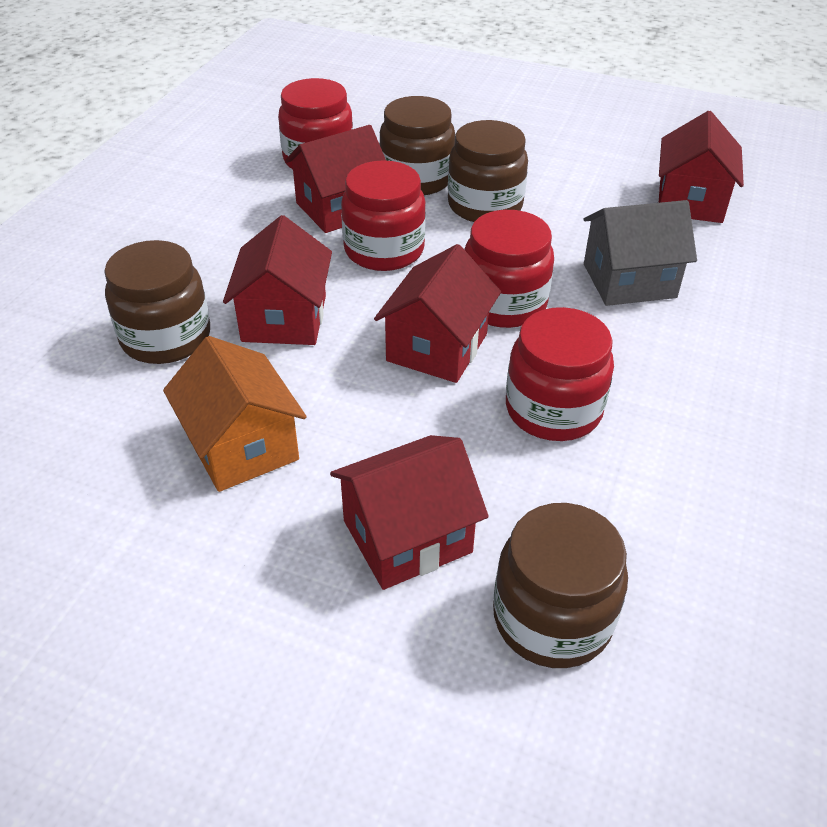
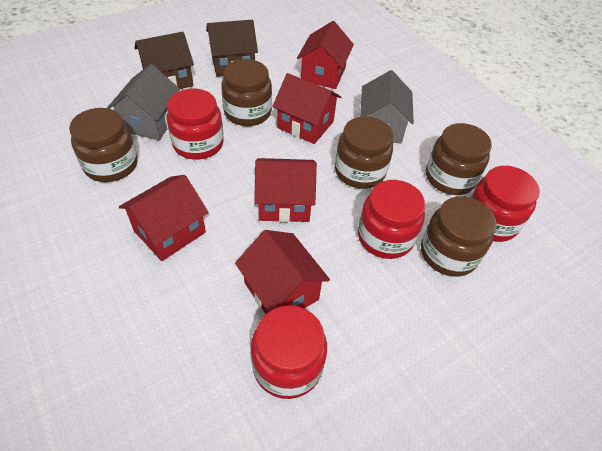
brown house: 0 -> 2
brown jar: 4 -> 5
grey house: 1 -> 2
orange house: 1 -> 0

